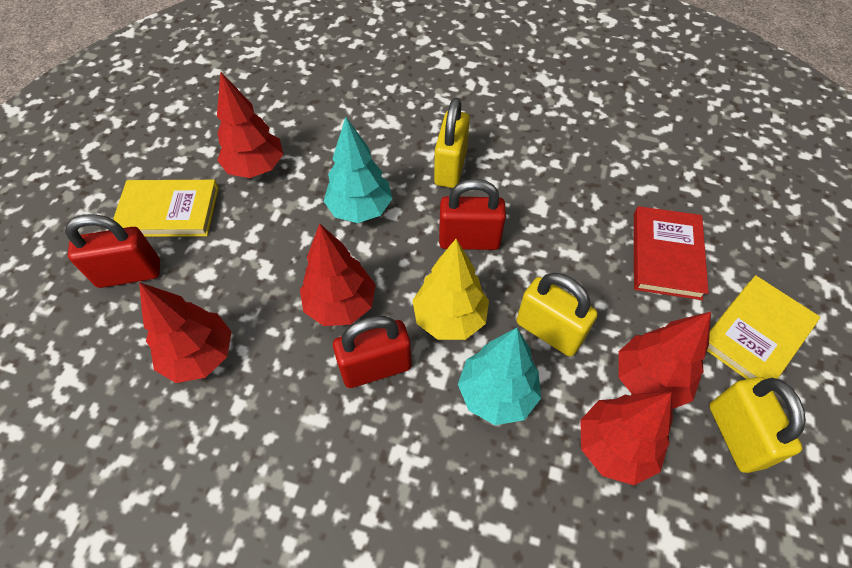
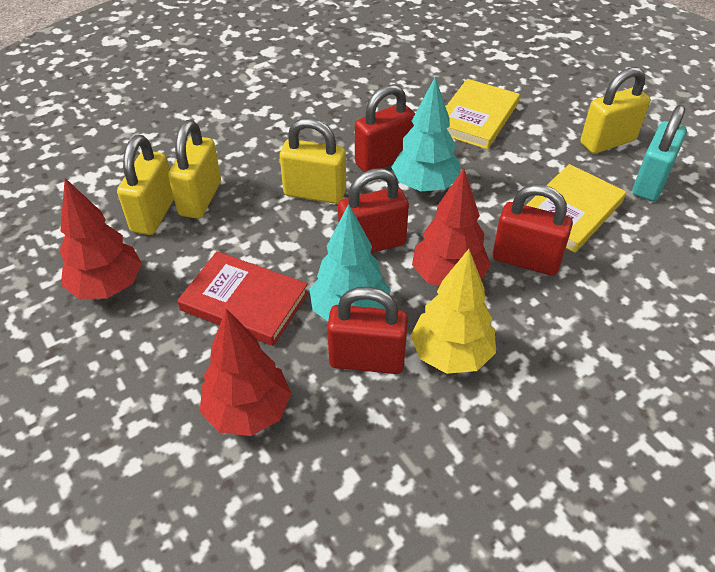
red padlock: 3 -> 4
red tree: 5 -> 3
turquoise padlock: 0 -> 1
yellow padlock: 3 -> 4

